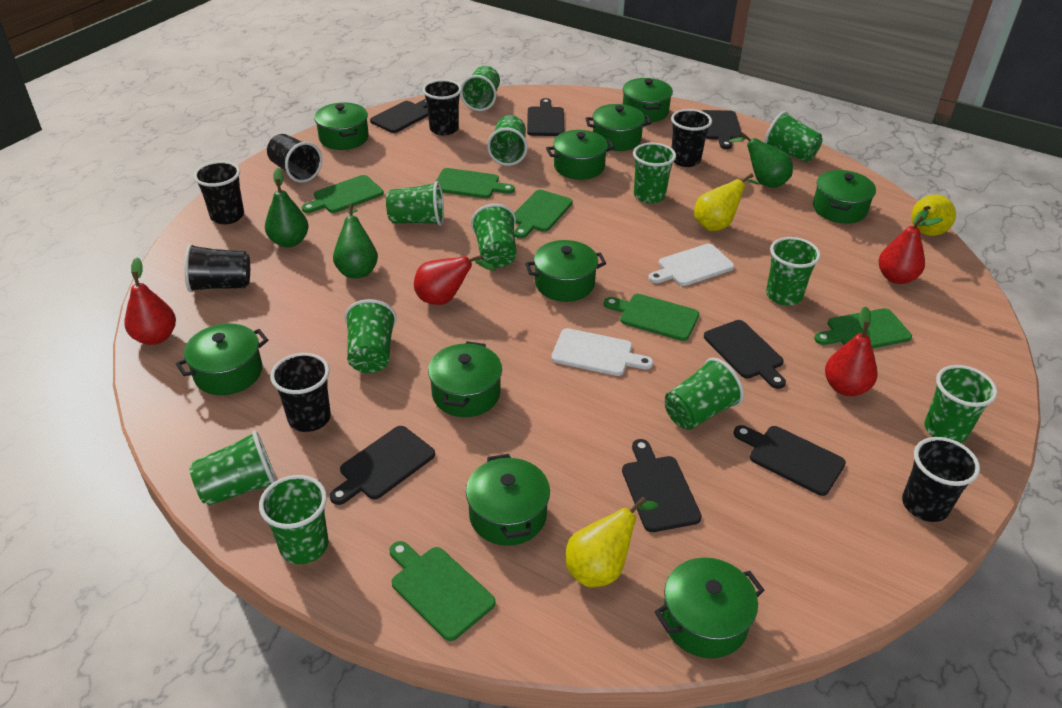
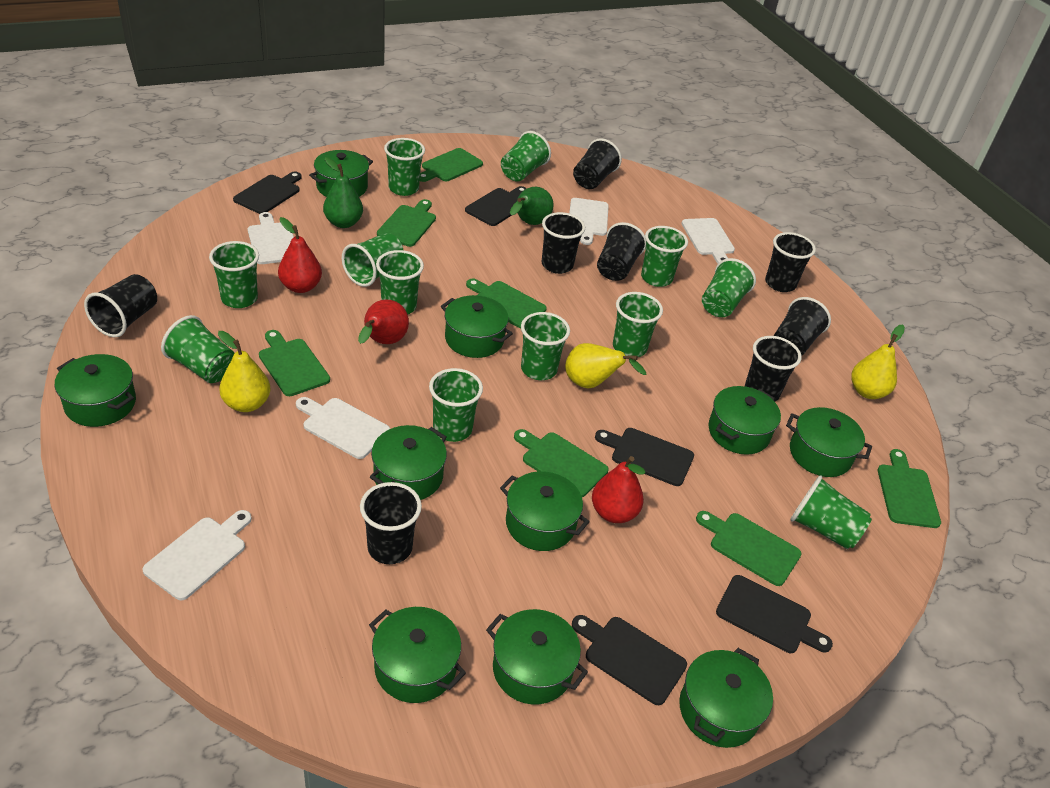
black cup: 7 -> 8
black cutting board: 7 -> 5
green cutting board: 6 -> 7
green pear: 3 -> 2
red pear: 4 -> 3
white cutting board: 2 -> 5

